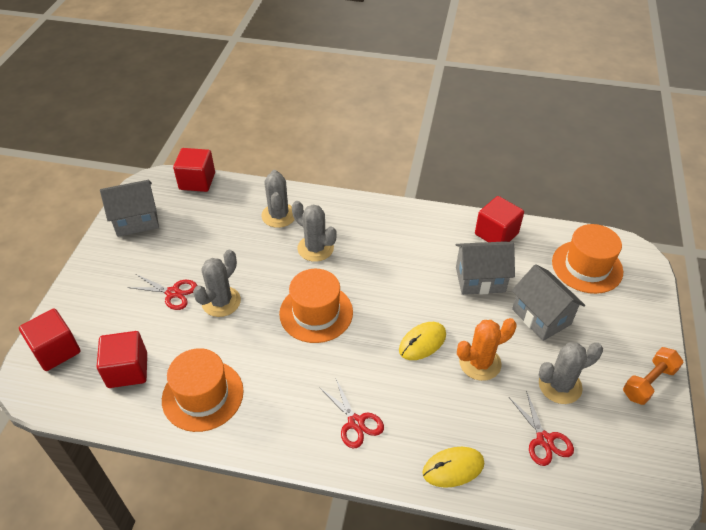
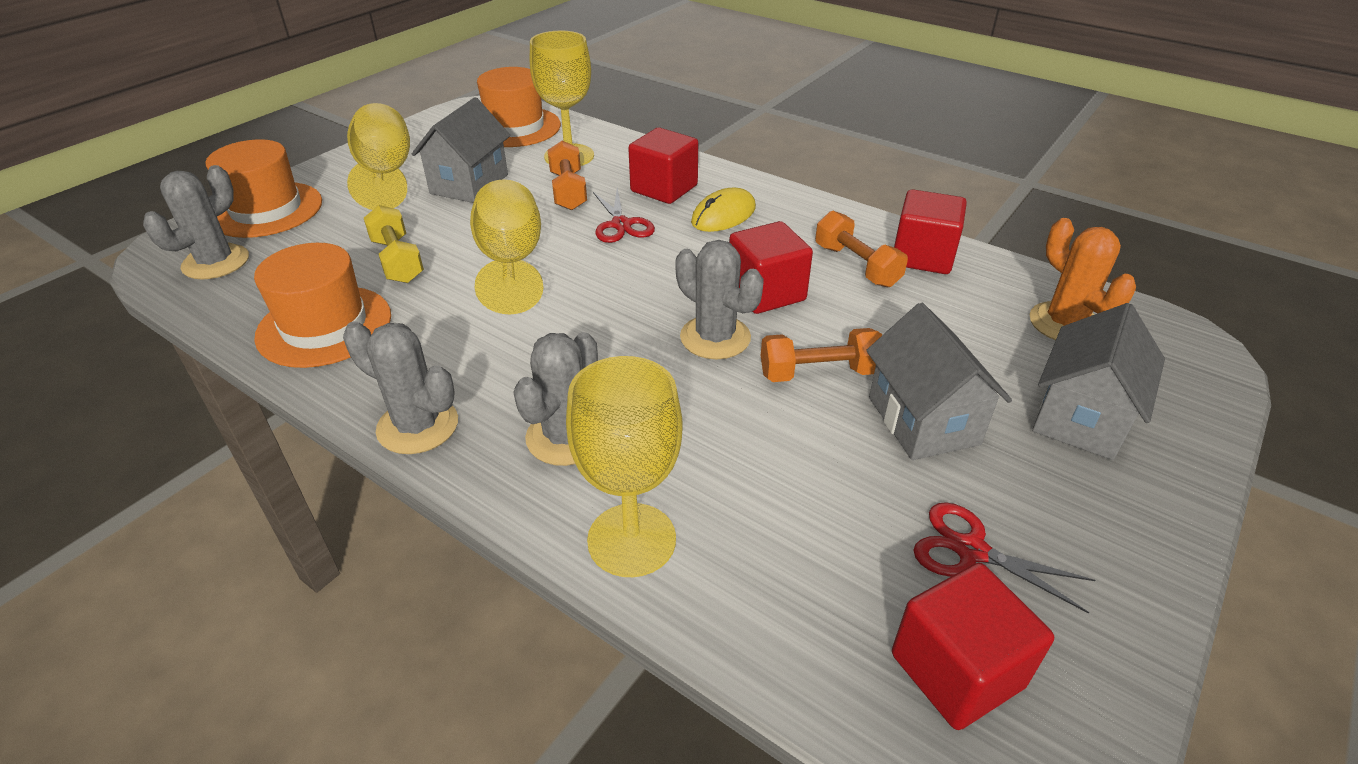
orange dumbbell: 1 -> 3
red scissors: 3 -> 2
yellow dumbbell: 0 -> 1
yellow goblet: 0 -> 4
yellow mouse: 2 -> 1

